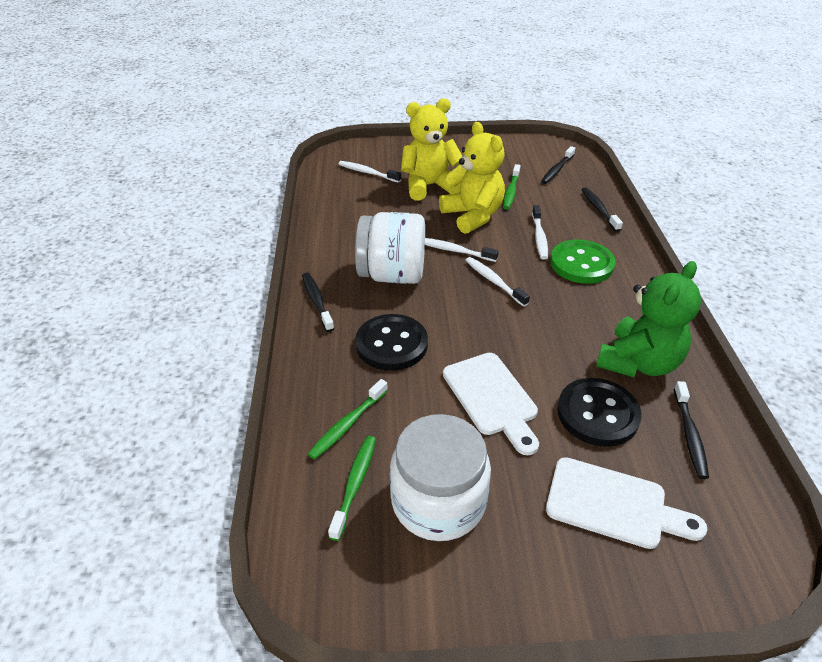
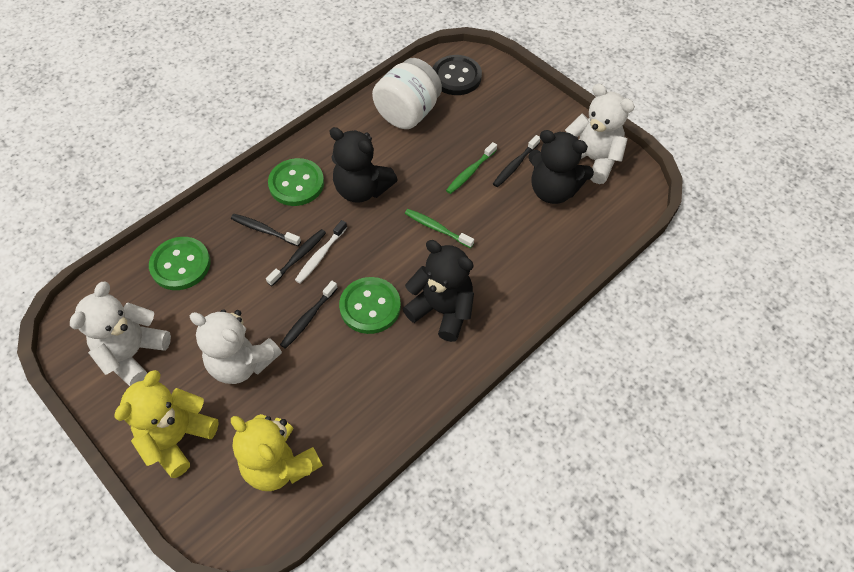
black button: 2 -> 1
black teddy bear: 0 -> 3
green button: 1 -> 3
green teddy bear: 1 -> 0
green toothbrush: 3 -> 2
white cutting board: 2 -> 0
white jar: 2 -> 1
white teddy bear: 0 -> 3
white toothbrush: 4 -> 1

